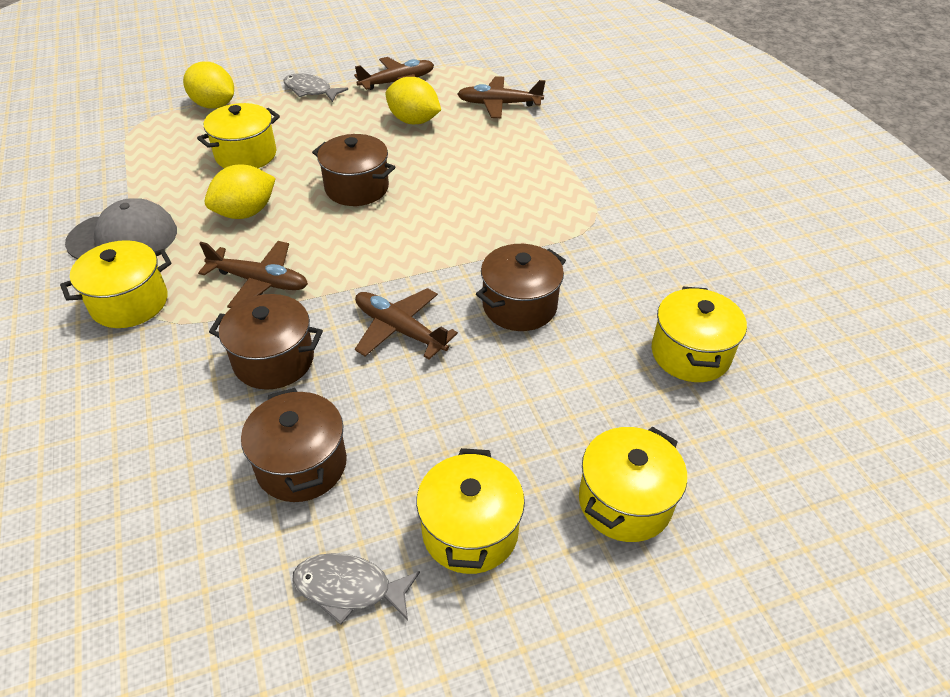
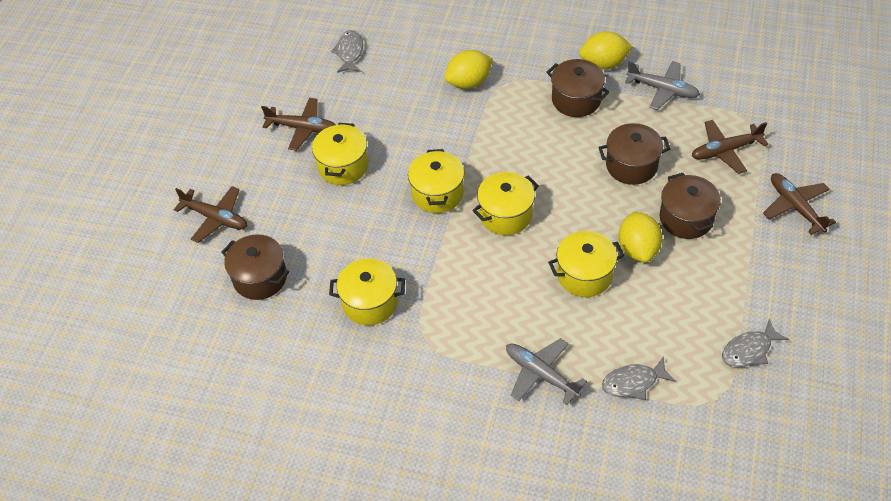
grey cap: 1 -> 0
grey fish: 2 -> 3
grey plane: 0 -> 2

